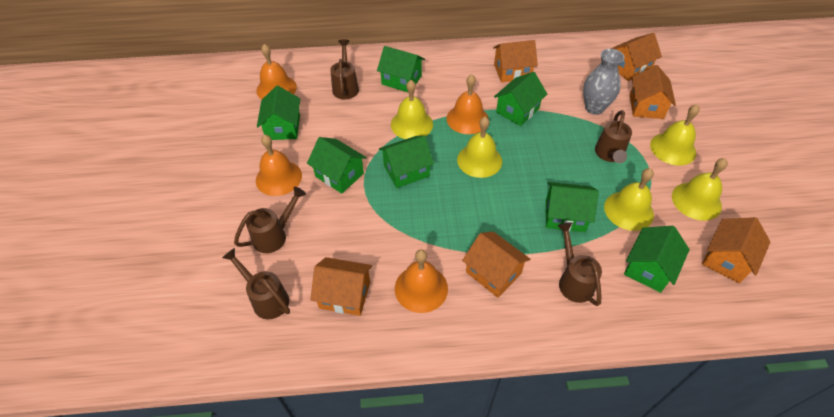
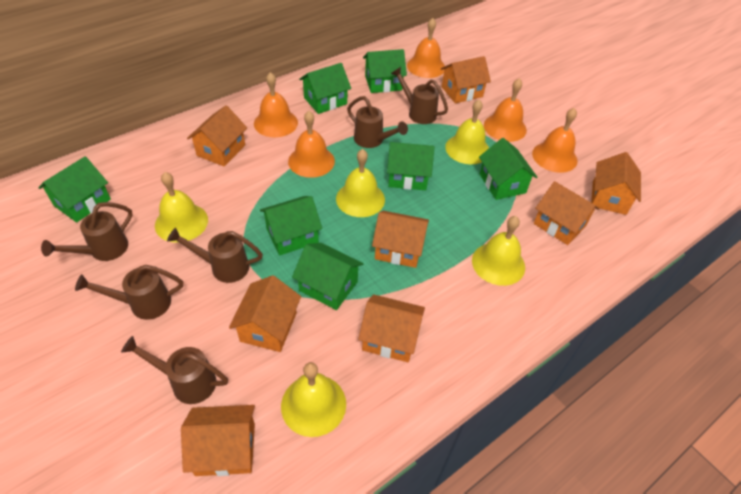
brown watering can: 5 -> 6
grey vase: 1 -> 0
orange bell: 4 -> 5
orange house: 6 -> 8

